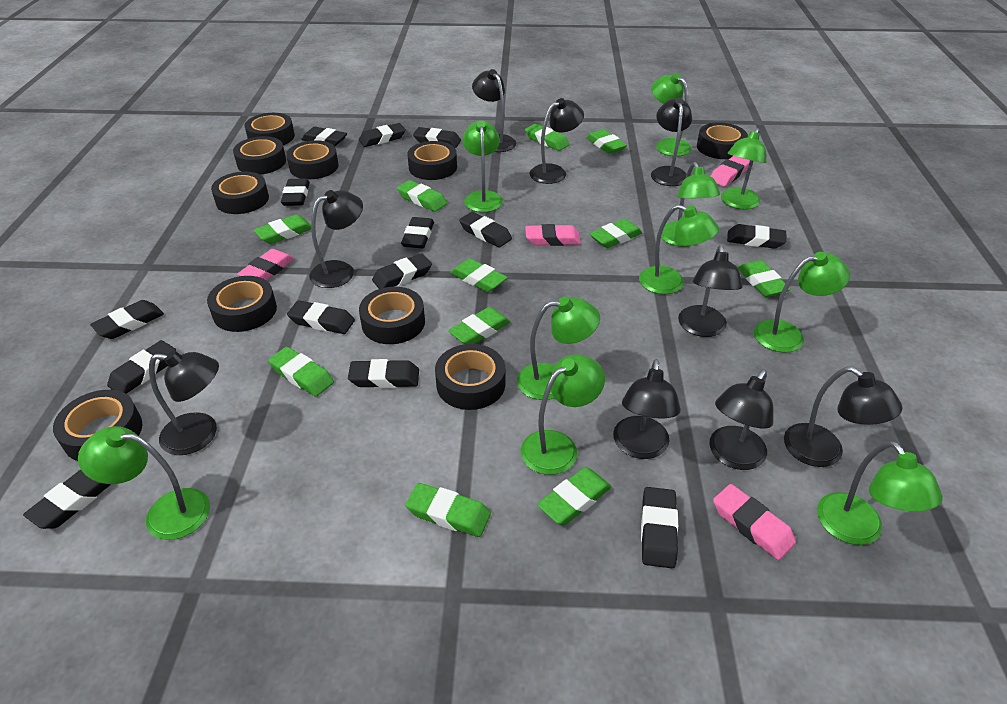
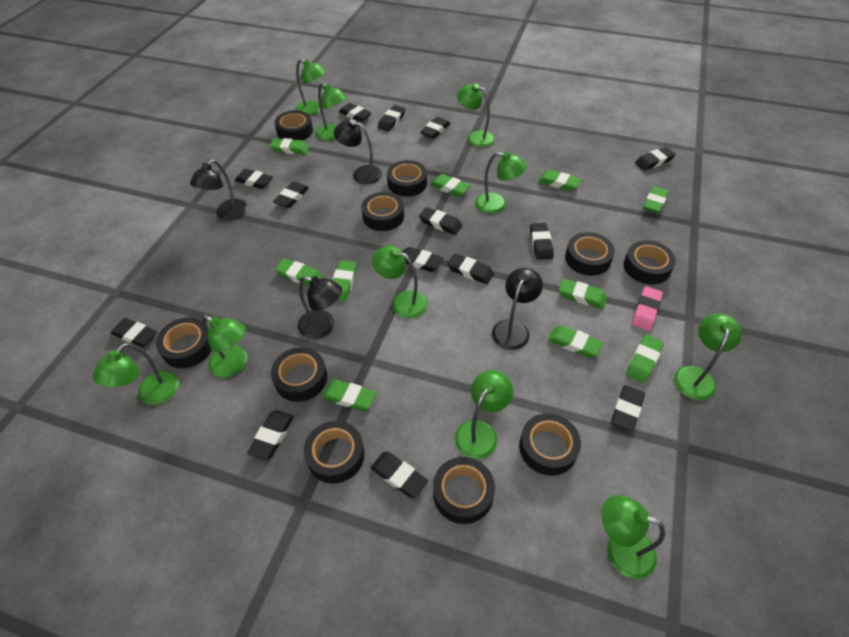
black lamp: 9 -> 4
green eraser: 11 -> 10
pink eraser: 4 -> 1

